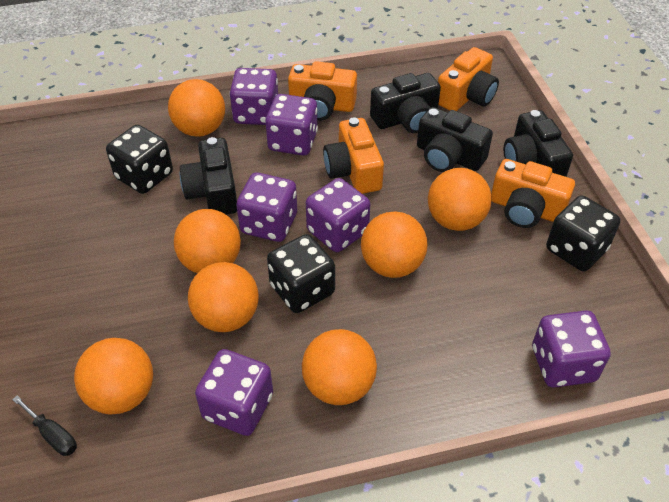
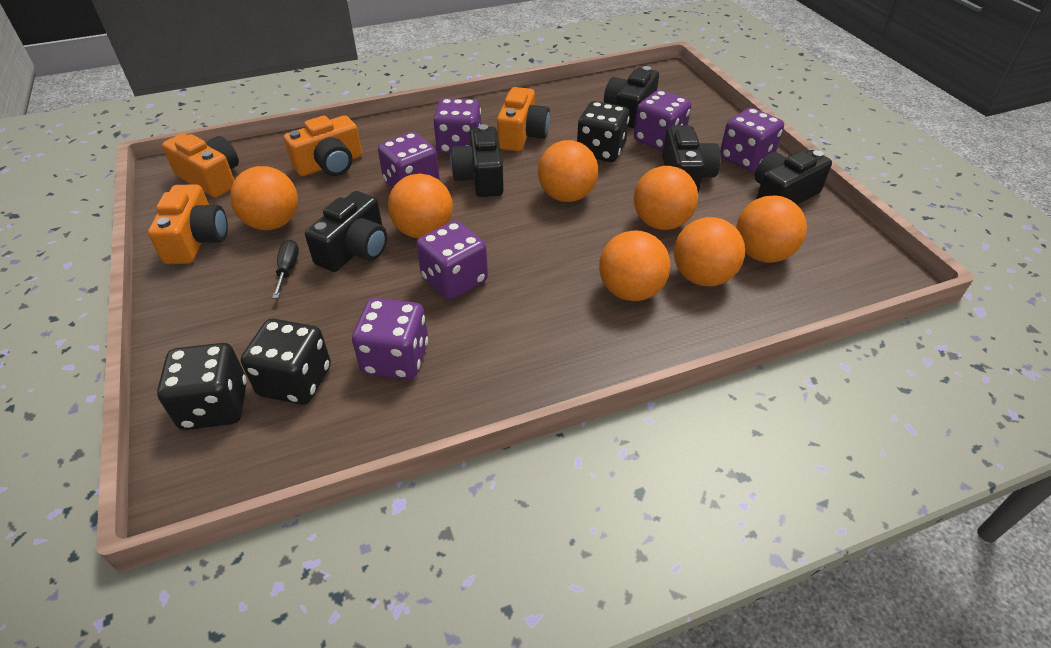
black camera: 4 -> 5

